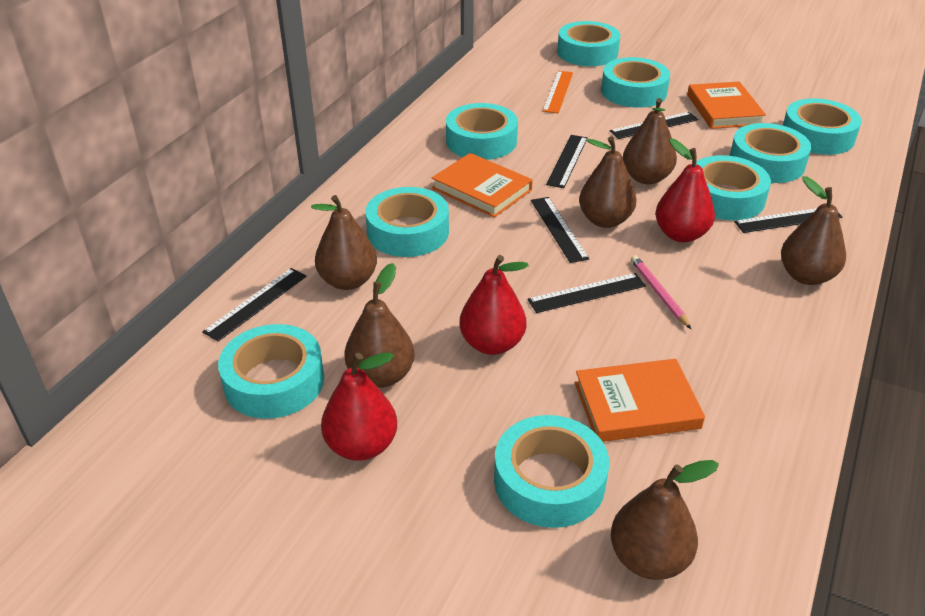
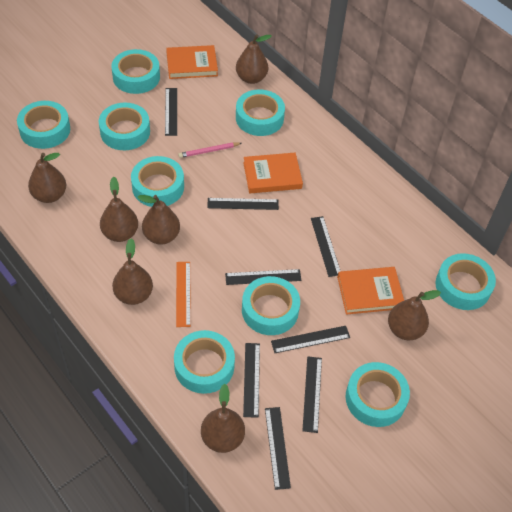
black ruler: 6 -> 8
brown pear: 6 -> 7
red pear: 3 -> 0

